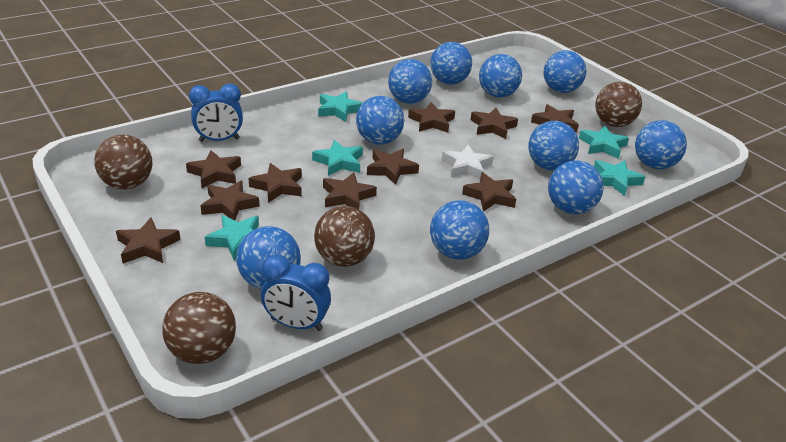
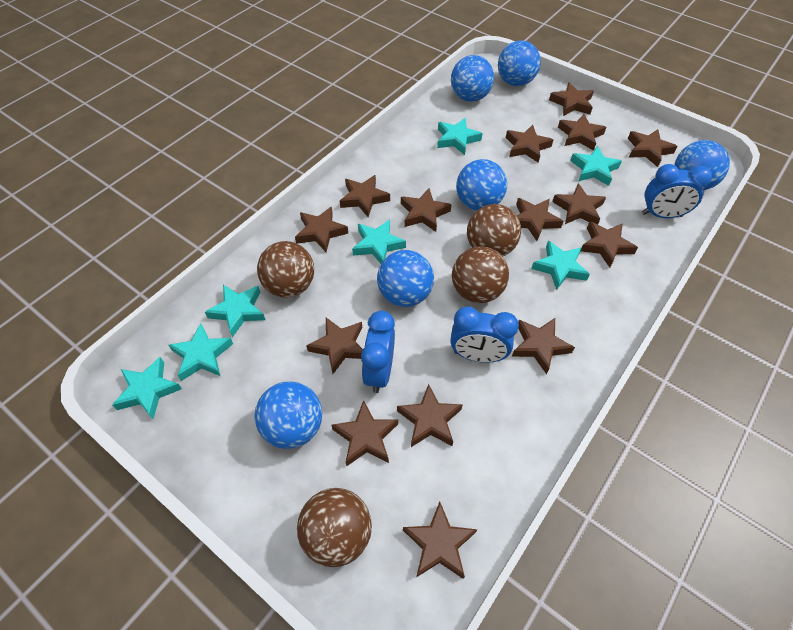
blue ball: 10 -> 6
blue clock: 2 -> 3
brown star: 10 -> 15
turquoise star: 5 -> 7
white star: 1 -> 0

